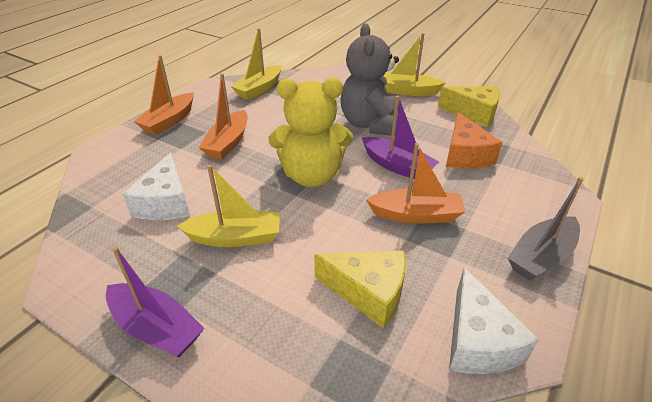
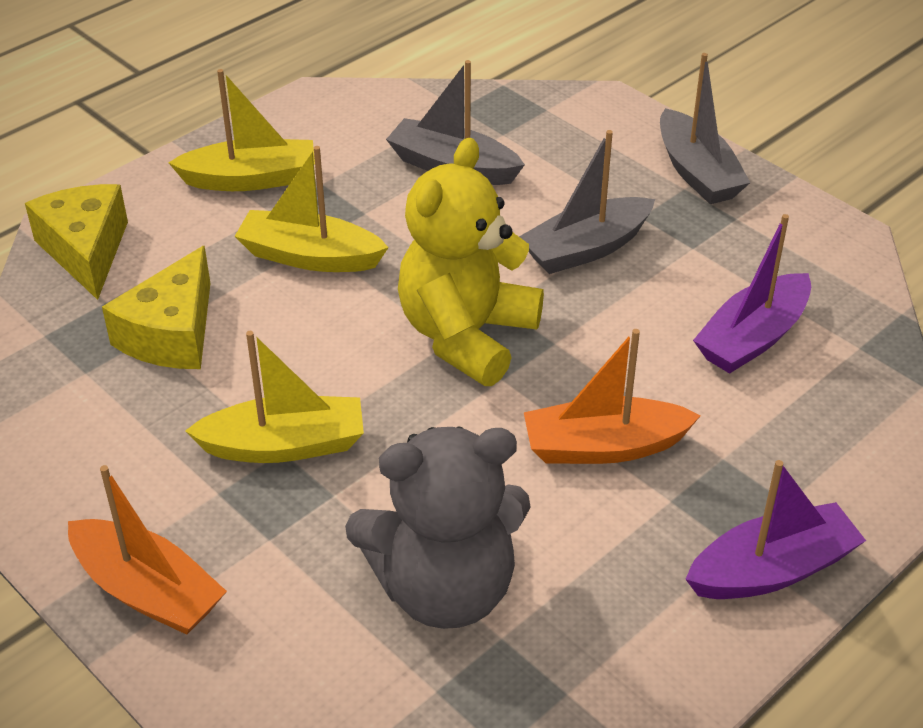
grey boat: 1 -> 3
orange boat: 3 -> 2
orange cheese: 1 -> 0
white cheese: 2 -> 0

